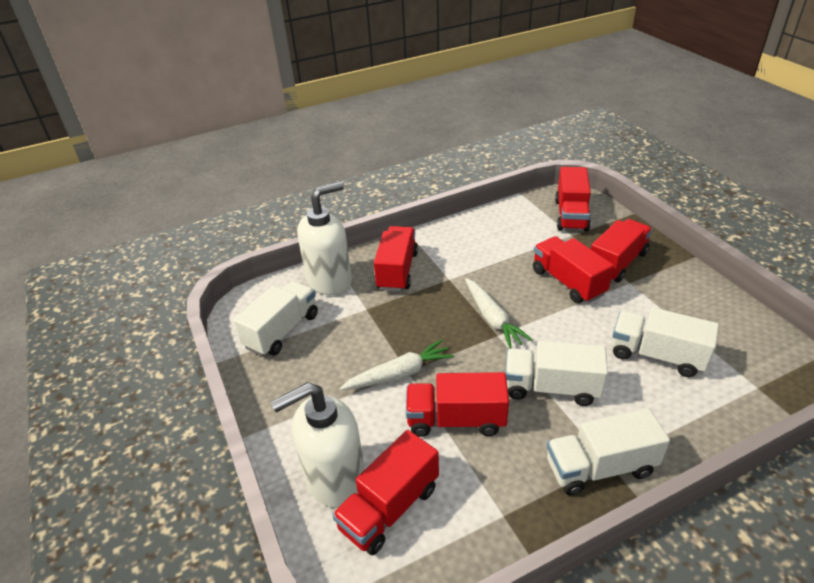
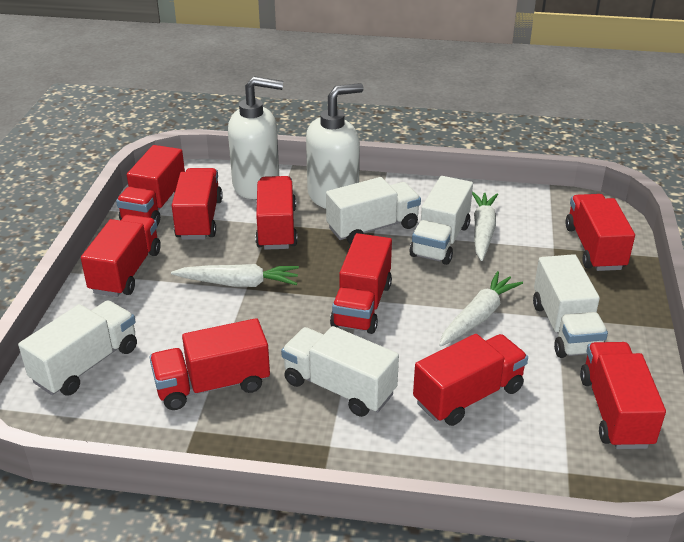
red truck: 6 -> 9
white carrot: 2 -> 3
white truck: 4 -> 5

